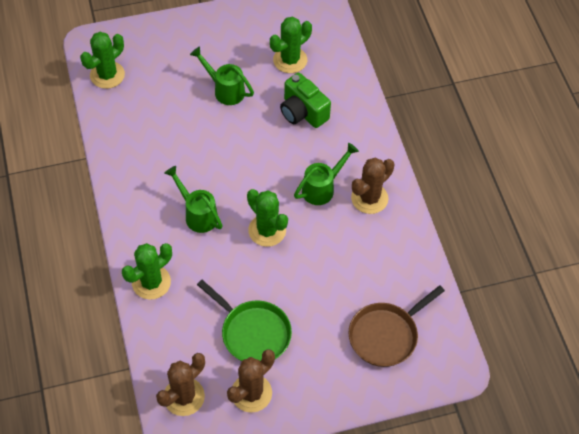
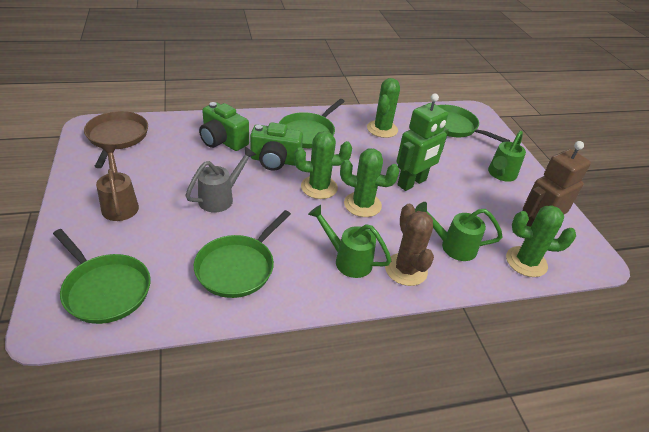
brown cactus: 3 -> 1
brown robot: 0 -> 1
brown watering can: 0 -> 1
green camera: 1 -> 2
green pan: 1 -> 4
green robot: 0 -> 1
grey watering can: 0 -> 1

